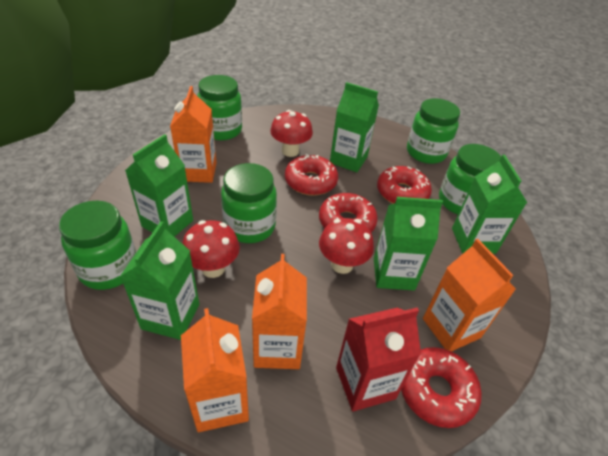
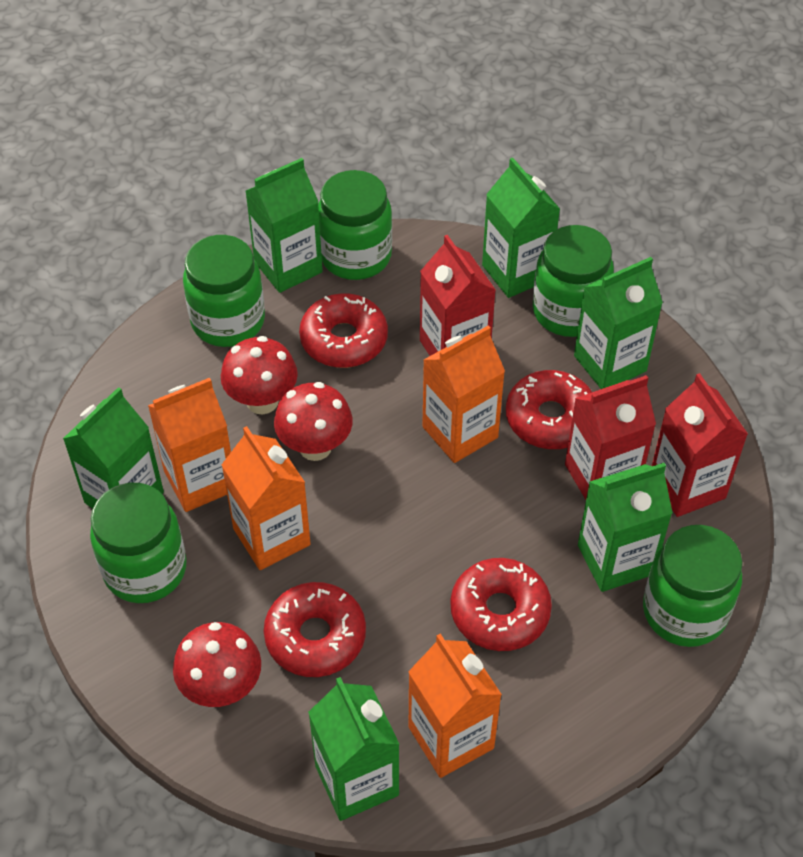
green carton: 5 -> 6
red carton: 1 -> 3

